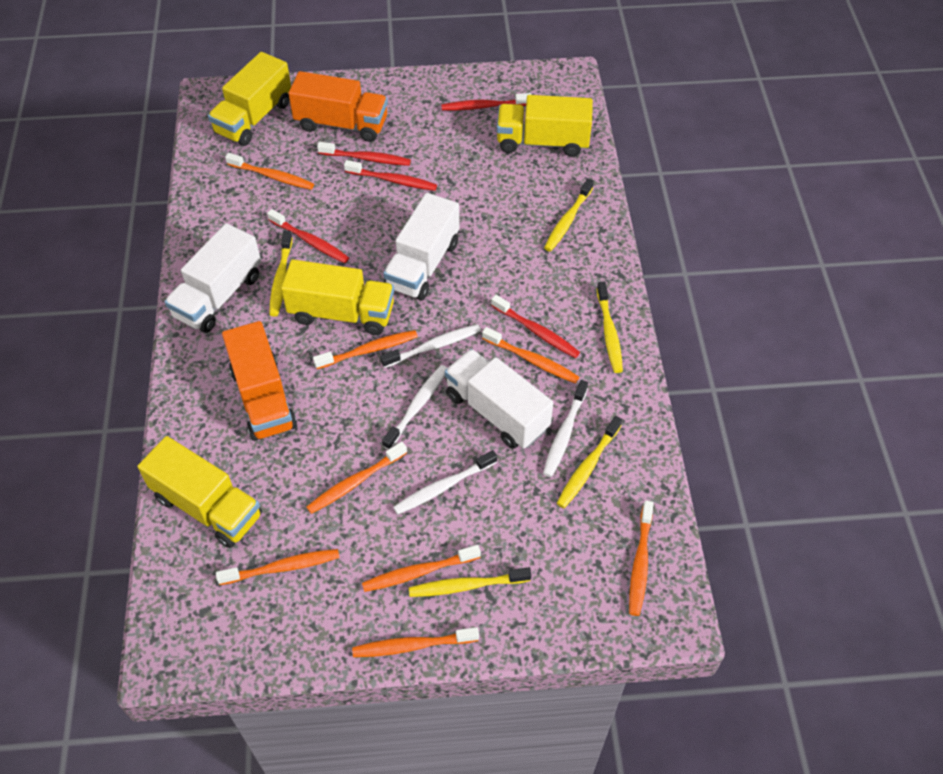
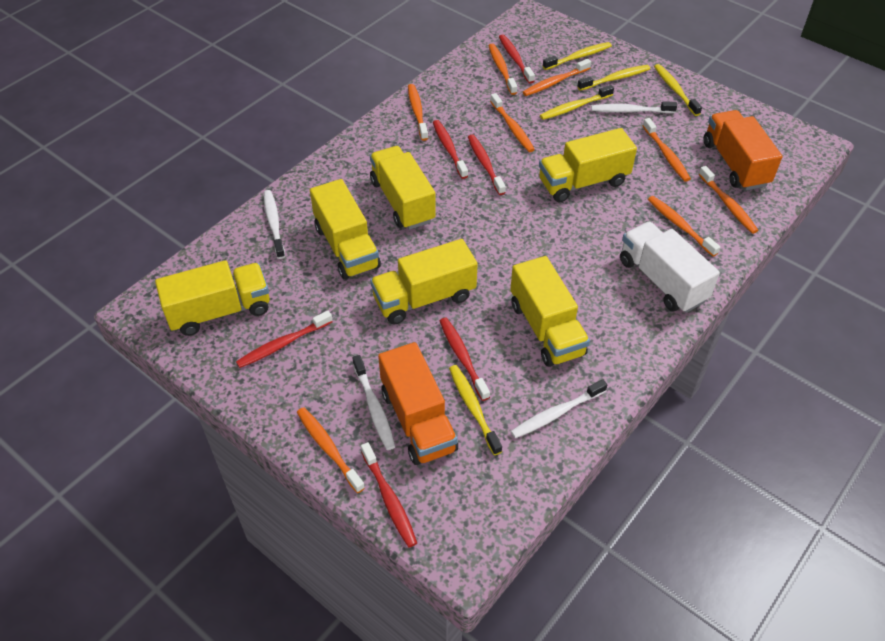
red toothbrush: 5 -> 6
white truck: 3 -> 1
yellow truck: 4 -> 6

